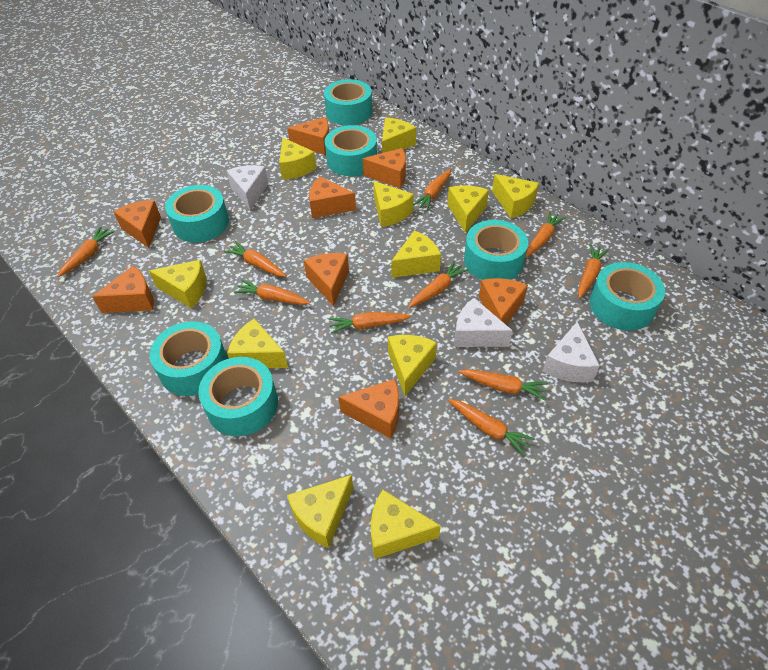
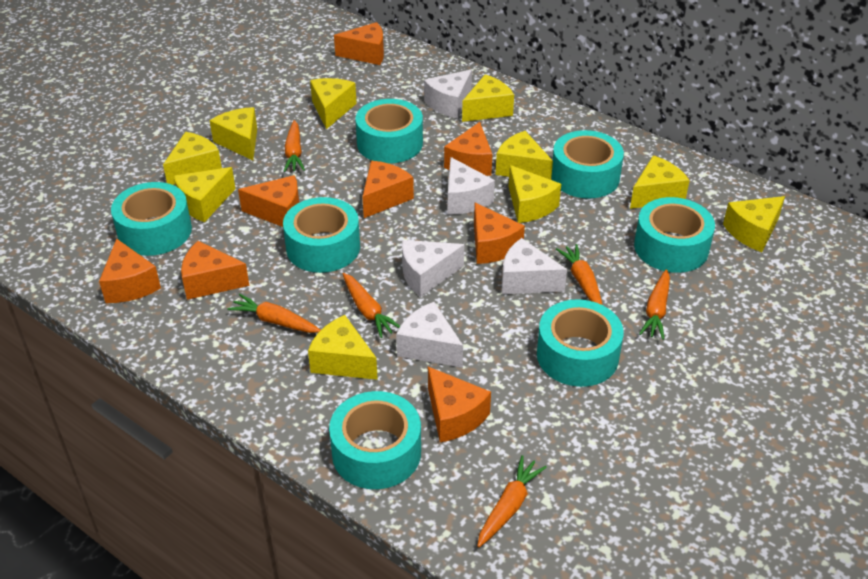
orange carrot: 10 -> 6
white cheese: 3 -> 5
yellow cheese: 11 -> 10

